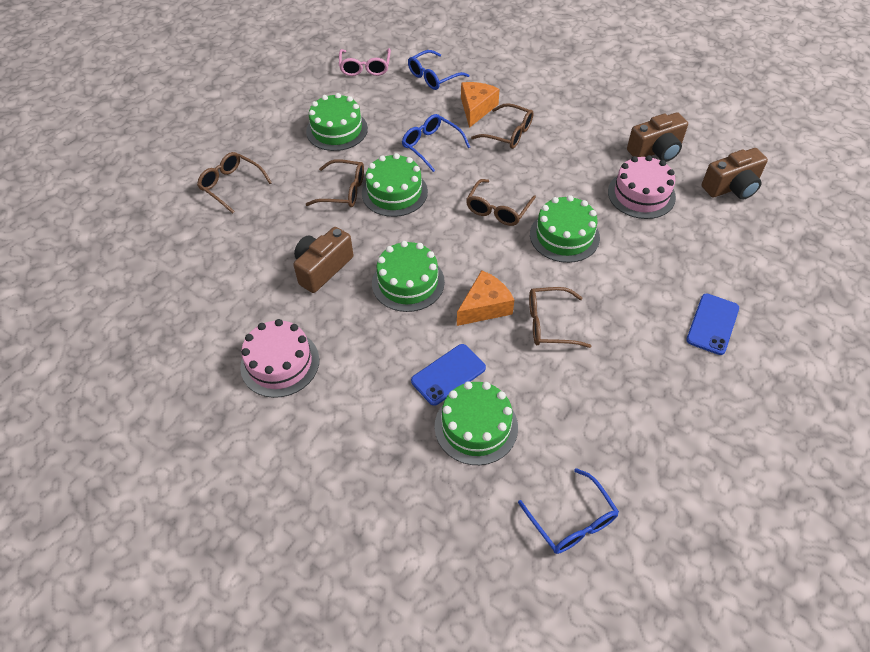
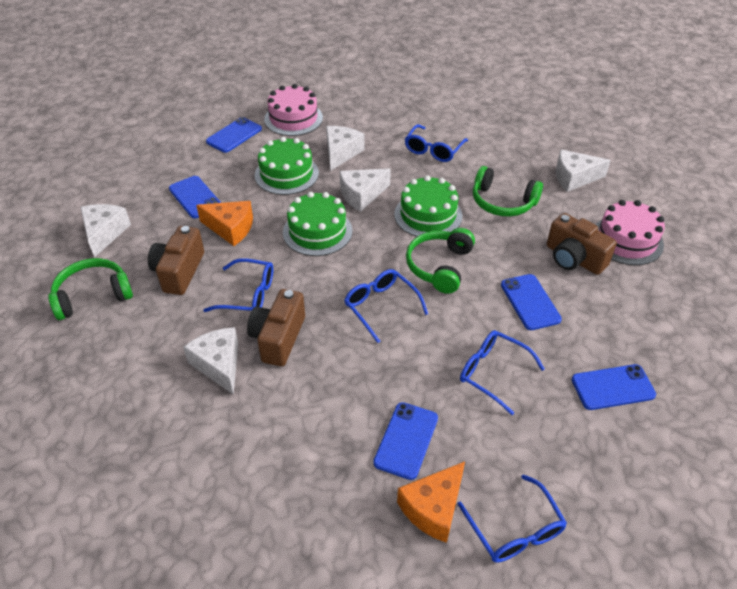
blue glasses: 3 -> 5
blue phone: 2 -> 5
brown glasses: 5 -> 0
green cake: 5 -> 3
green headphones: 0 -> 3
pink glasses: 1 -> 0
white cheese: 0 -> 5

